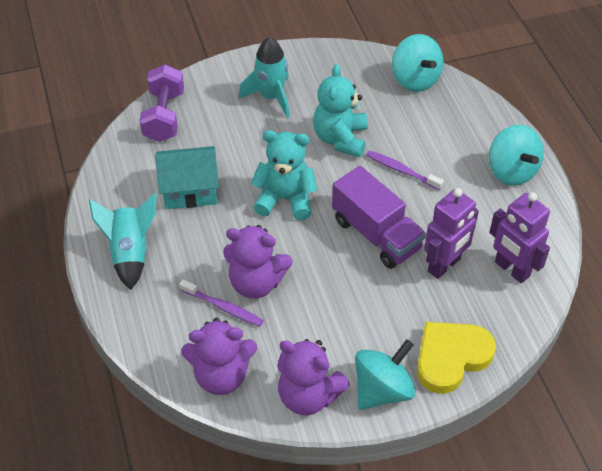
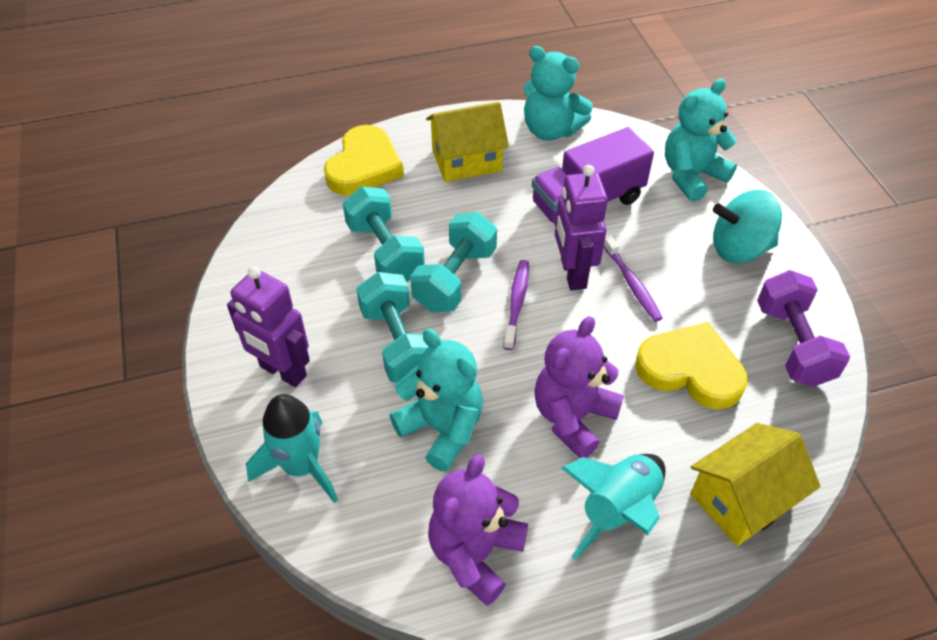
purple teddy bear: 3 -> 2
turquoise dumbbell: 0 -> 3
turquoise house: 1 -> 0
turquoise spinning top: 3 -> 1
turquoise teddy bear: 2 -> 3
yellow heart: 1 -> 2
yellow house: 0 -> 2

